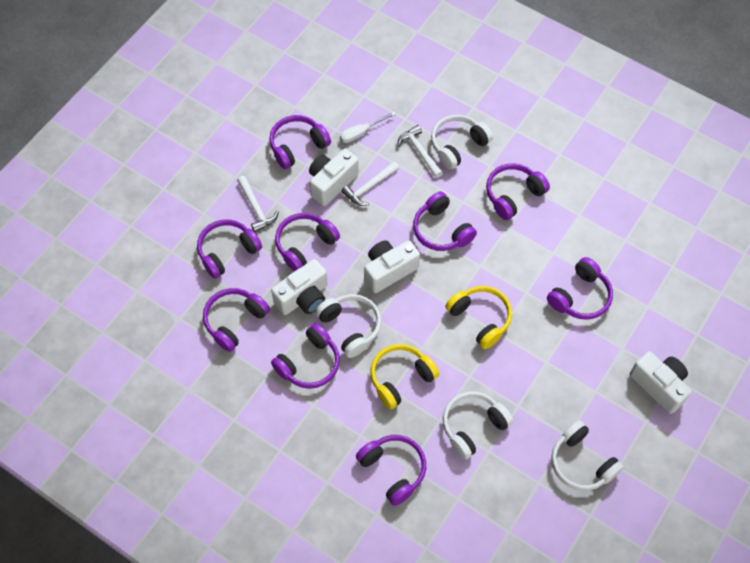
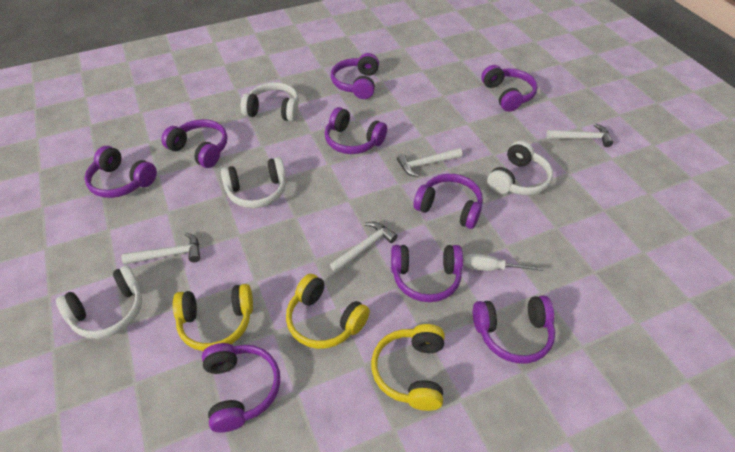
white camera: 4 -> 0
white hammer: 3 -> 4
yellow headphones: 2 -> 3

